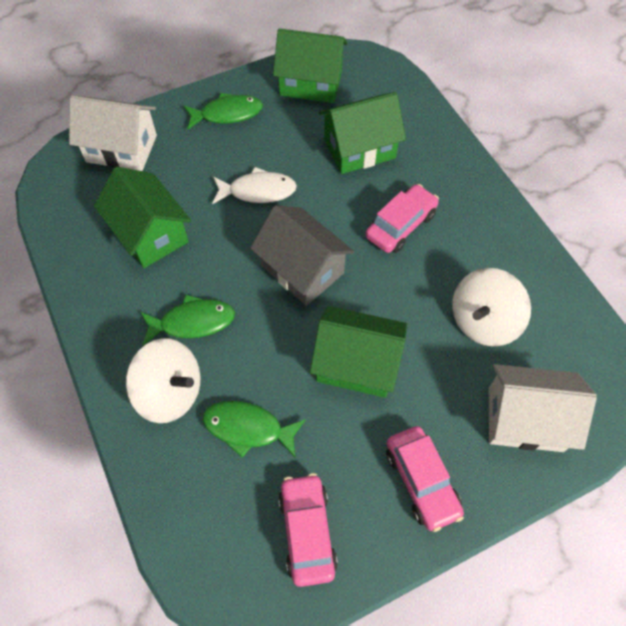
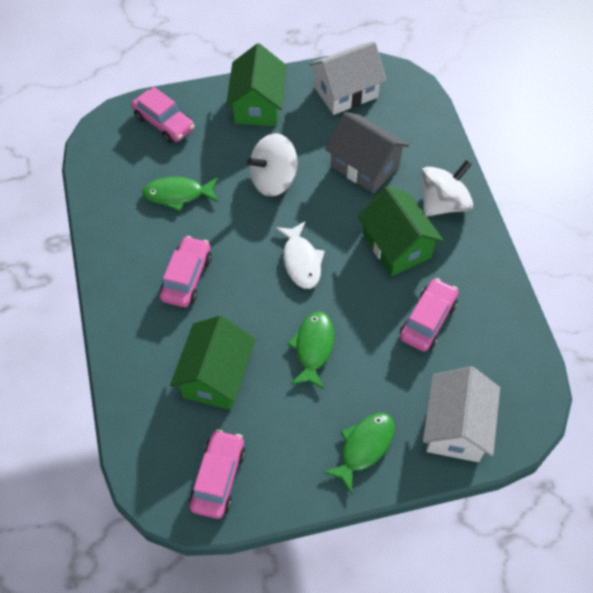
green house: 4 -> 3
pink car: 3 -> 4

